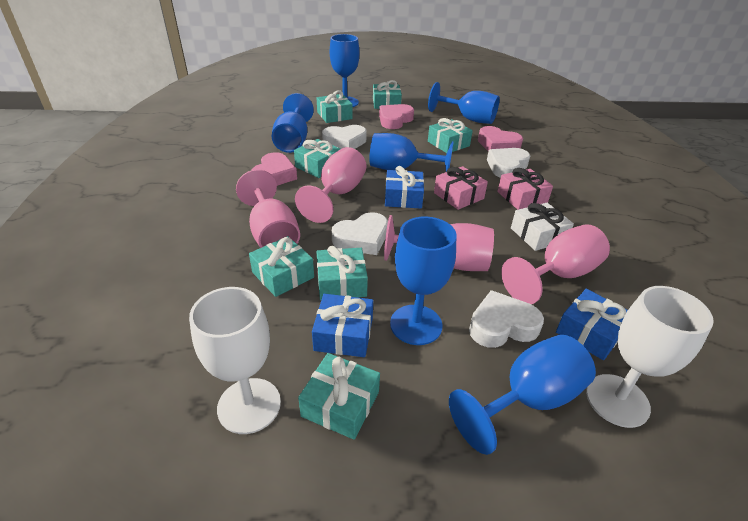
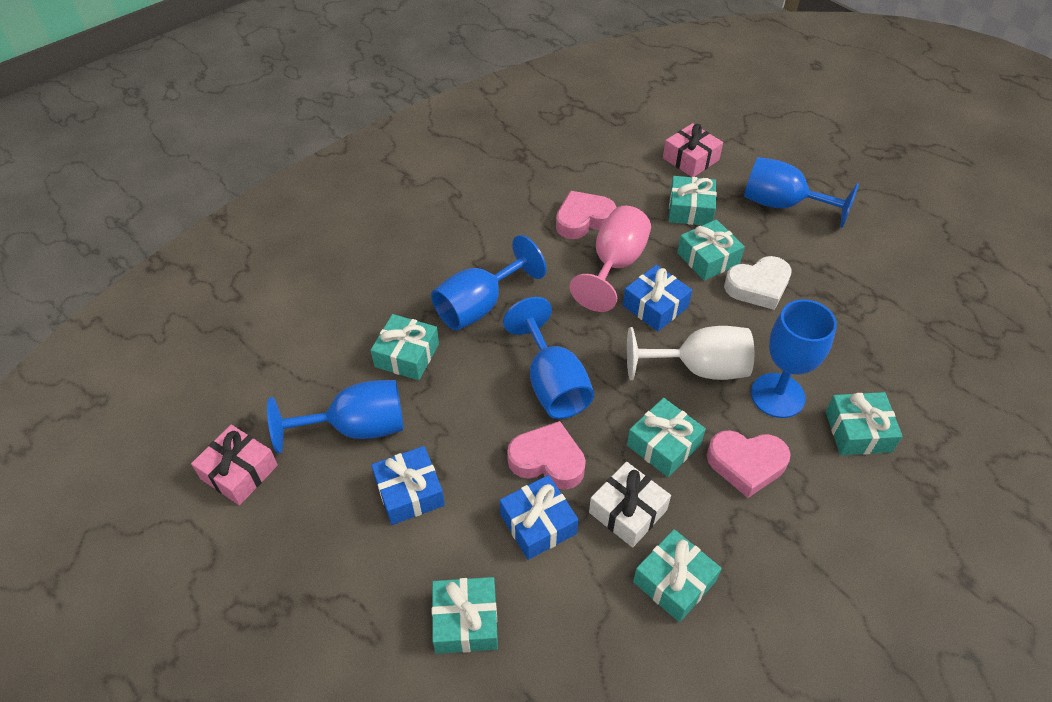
blue goblet: 6 -> 5
pink goblet: 4 -> 1
white goblet: 2 -> 1
white heart: 4 -> 1

